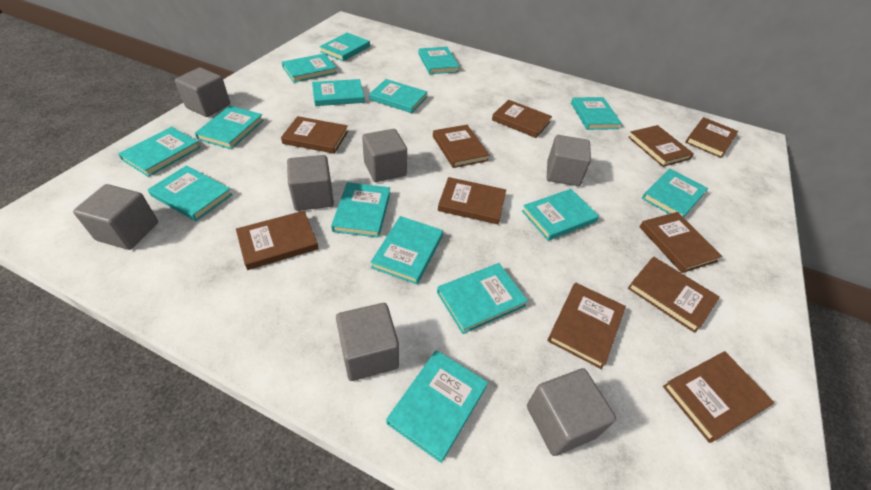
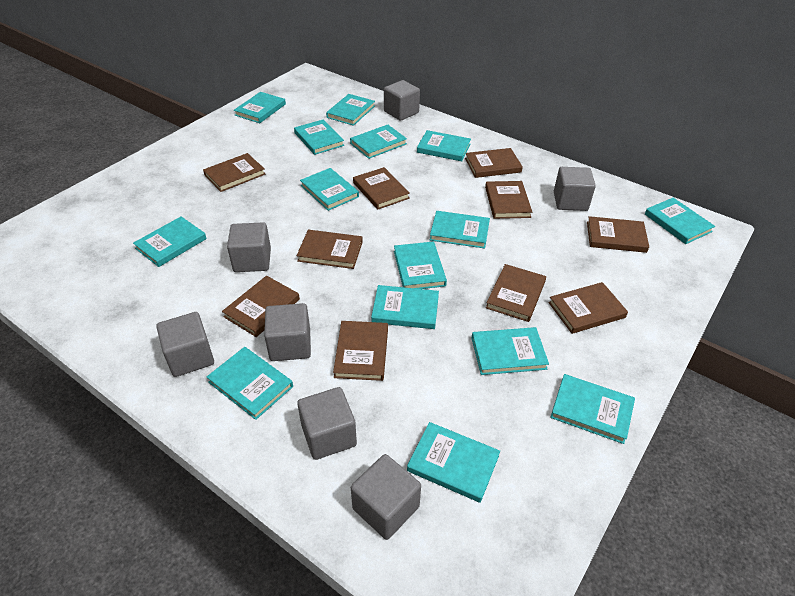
brown book: 11 -> 10

